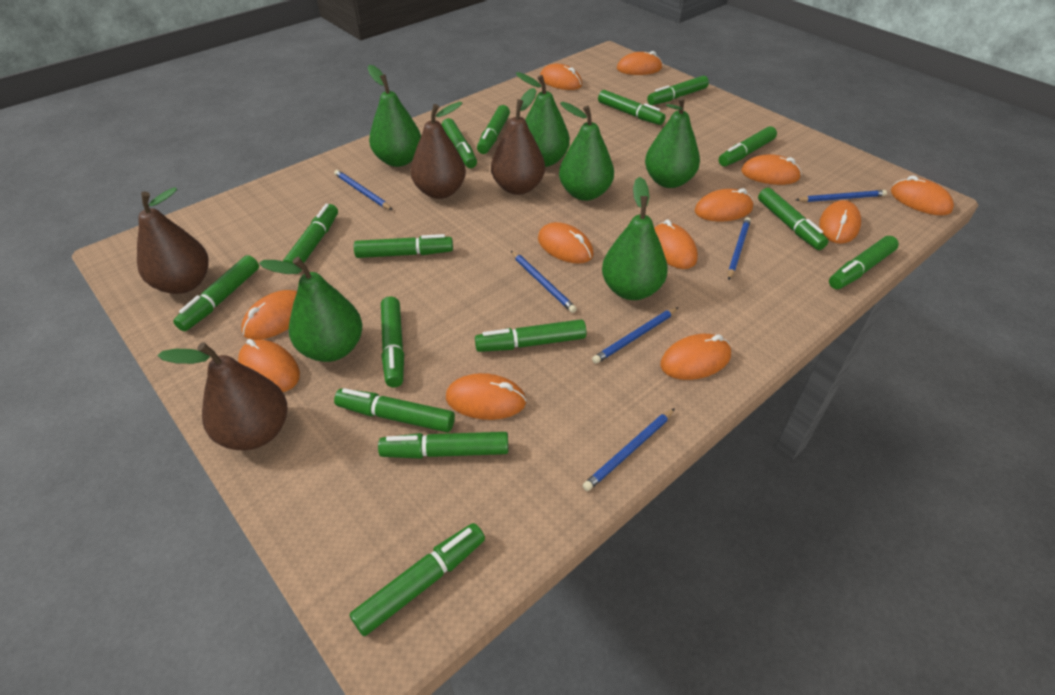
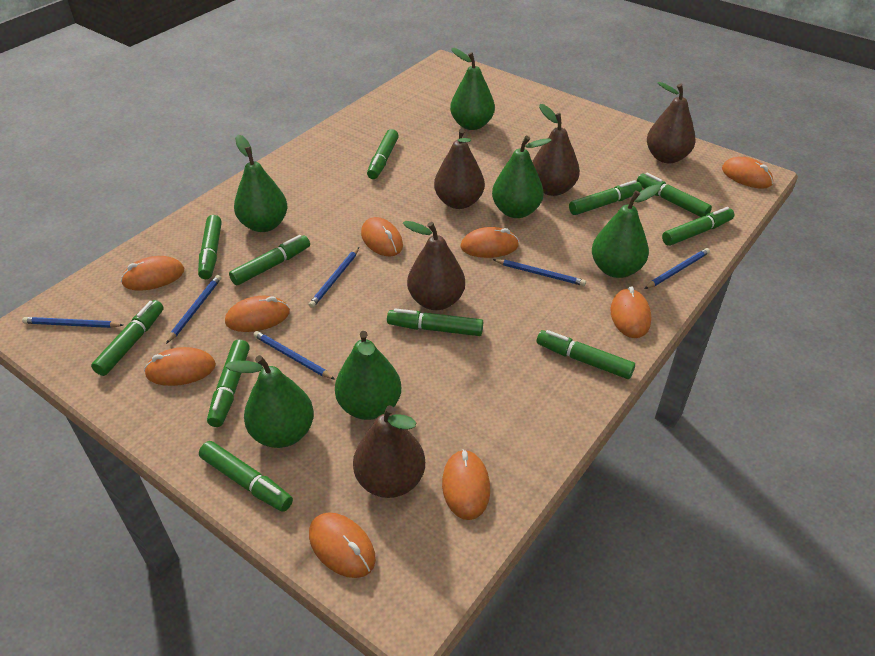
brown pear: 4 -> 5
green marker: 15 -> 11
orange mouse: 12 -> 9

